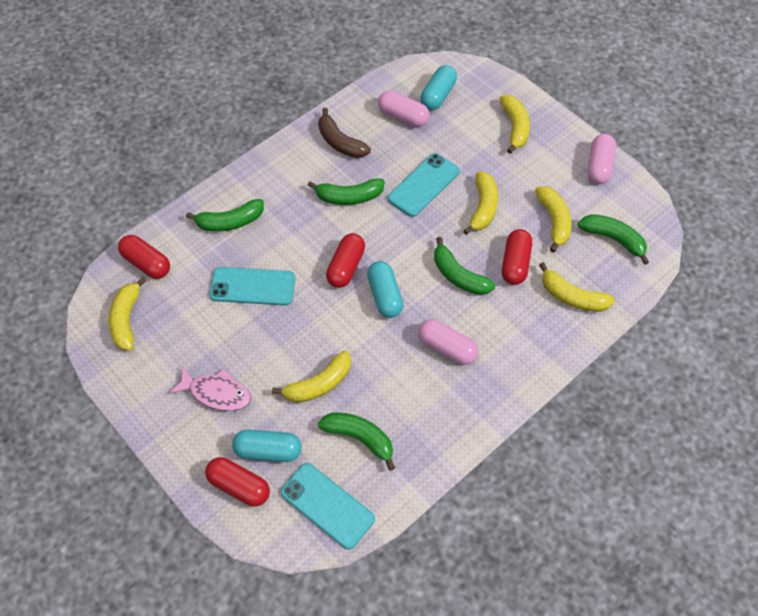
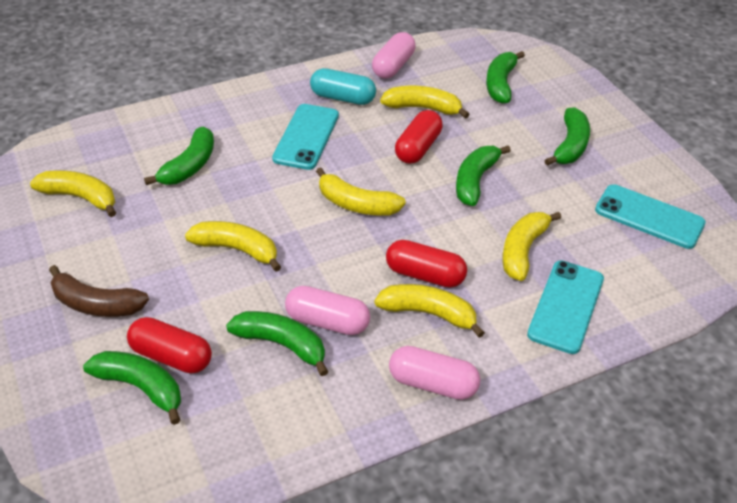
green banana: 5 -> 6
pink fish: 1 -> 0
red capsule: 4 -> 3
turquoise capsule: 3 -> 1

